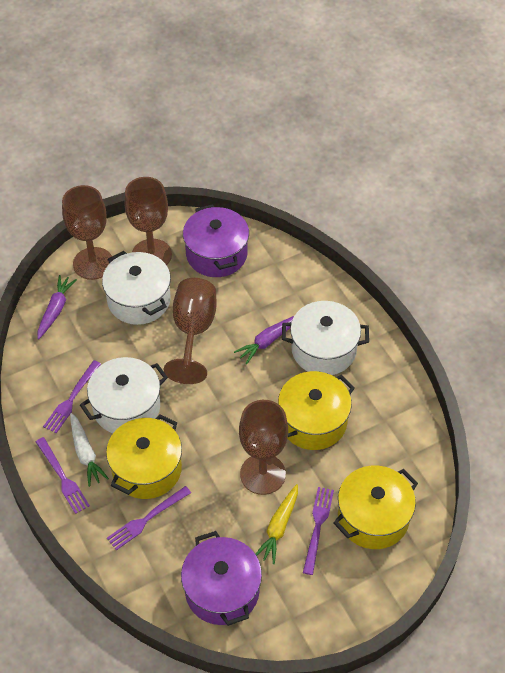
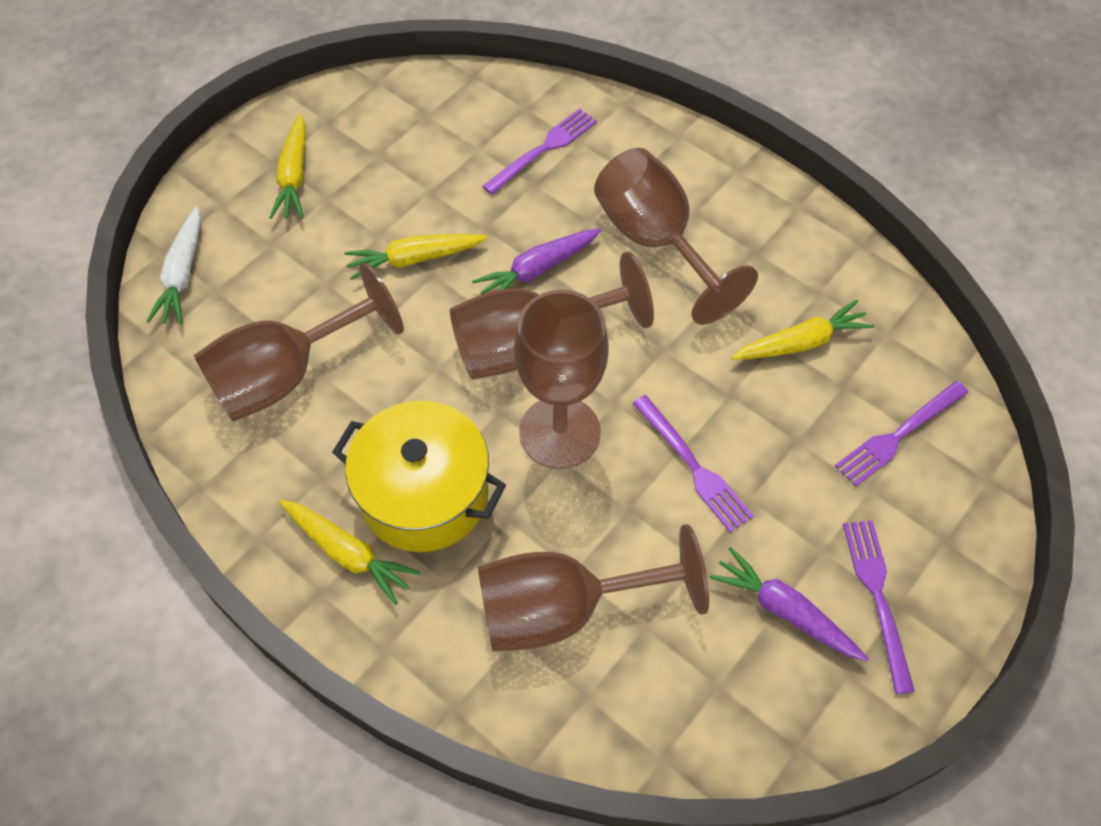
brown goblet: 4 -> 5
purple pot: 2 -> 0
white pot: 3 -> 0
yellow carrot: 1 -> 4
yellow pot: 3 -> 1

